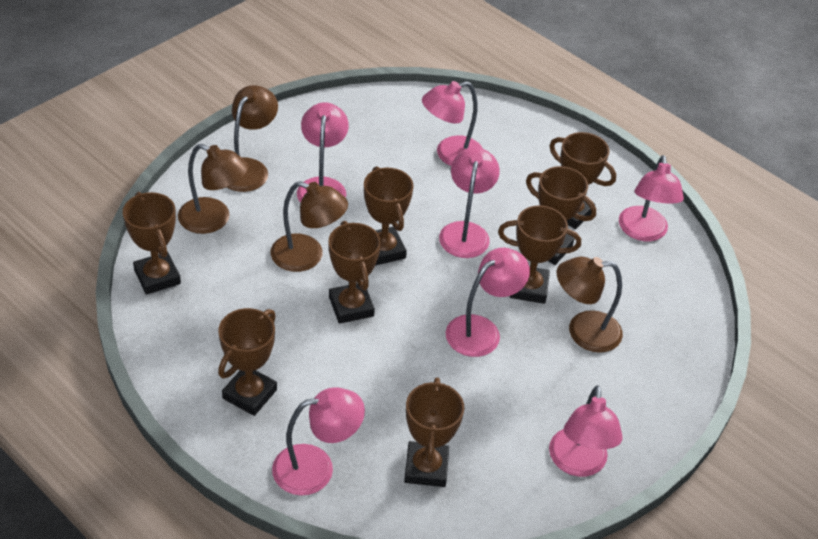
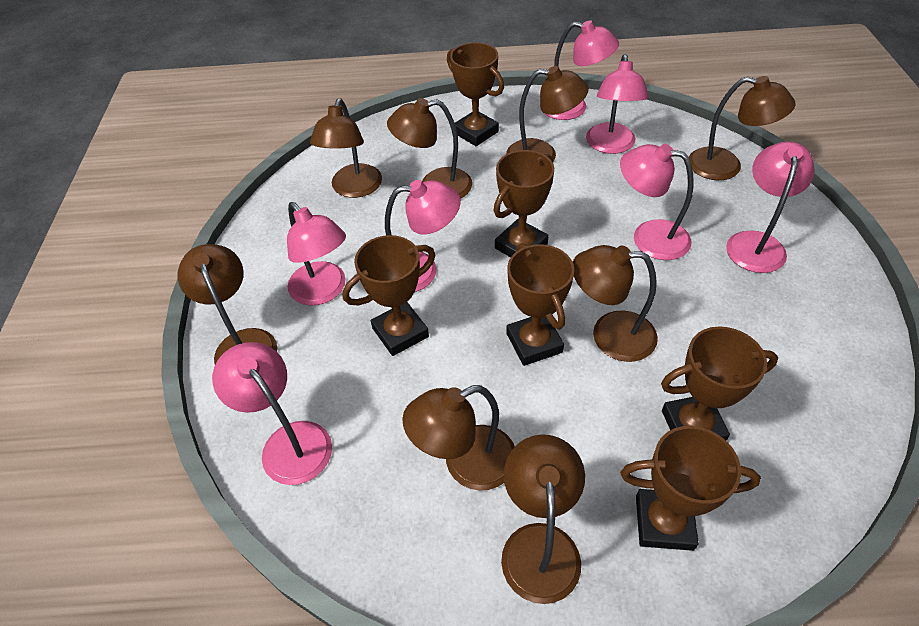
brown lamp: 4 -> 8
brown trophy: 8 -> 6

